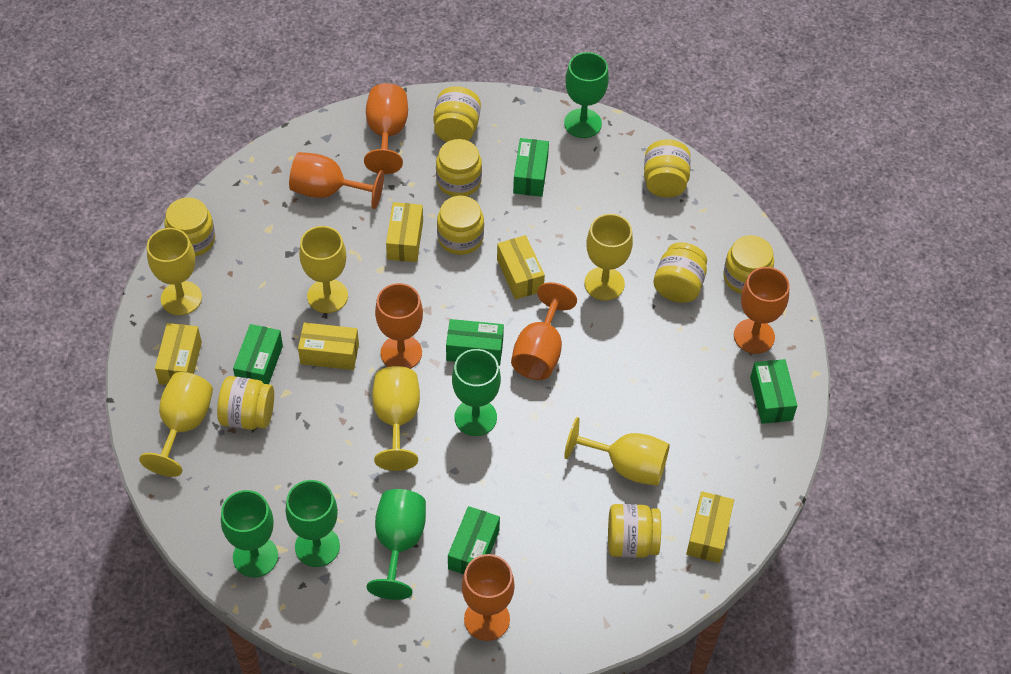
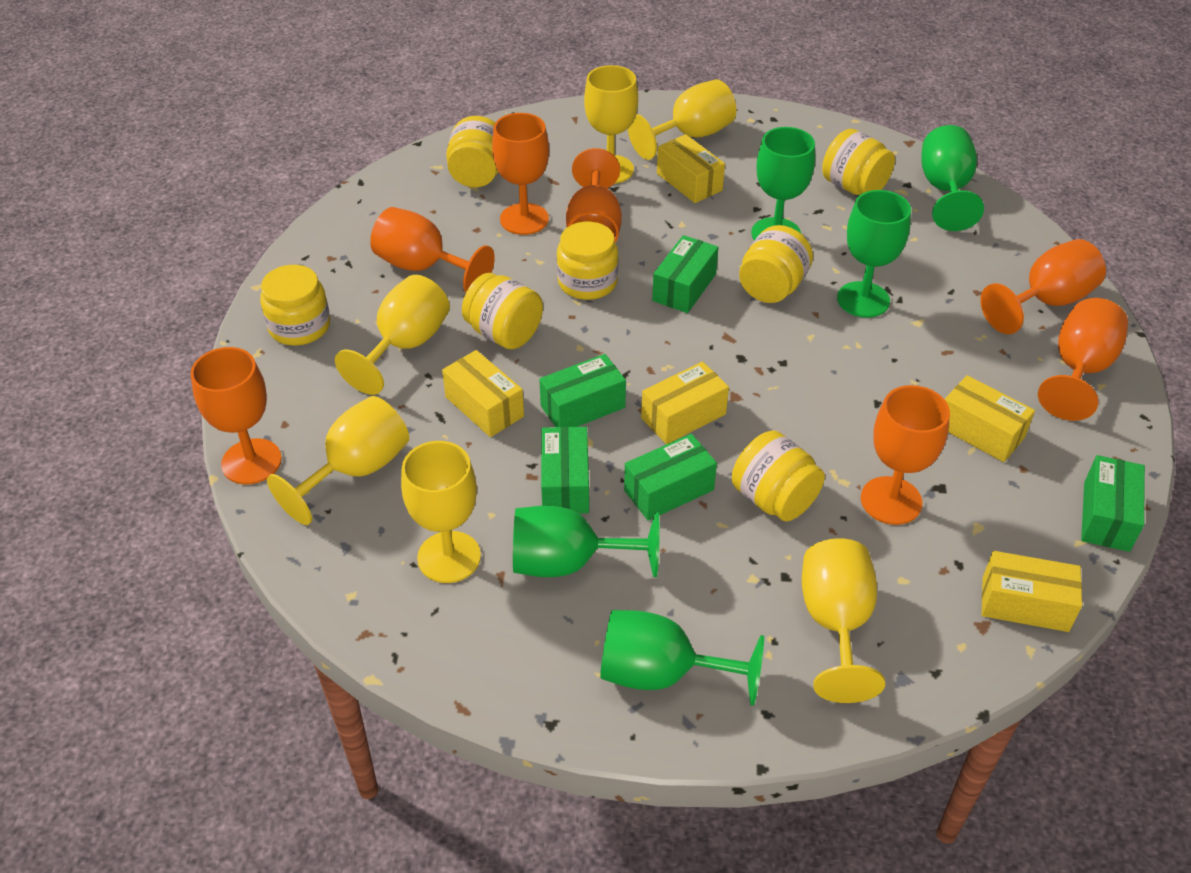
orange goblet: 6 -> 7
yellow jar: 9 -> 7

